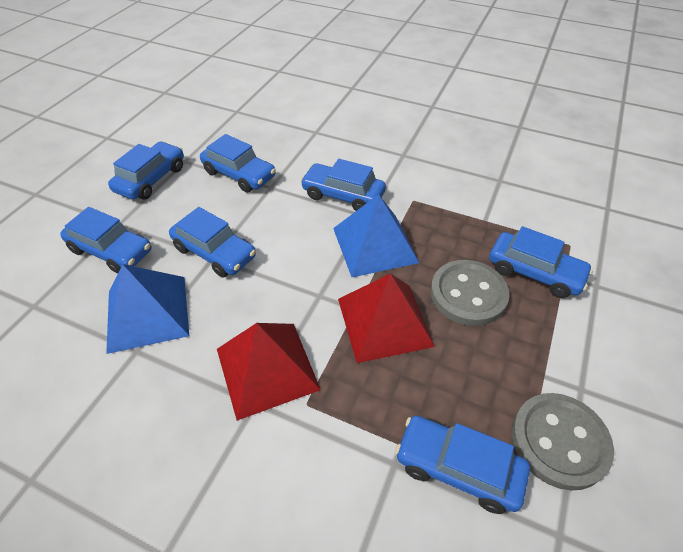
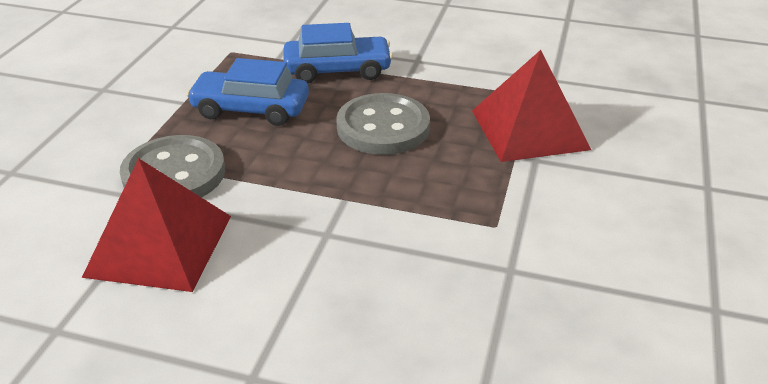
blue car: 7 -> 2
blue pyramid: 2 -> 0

